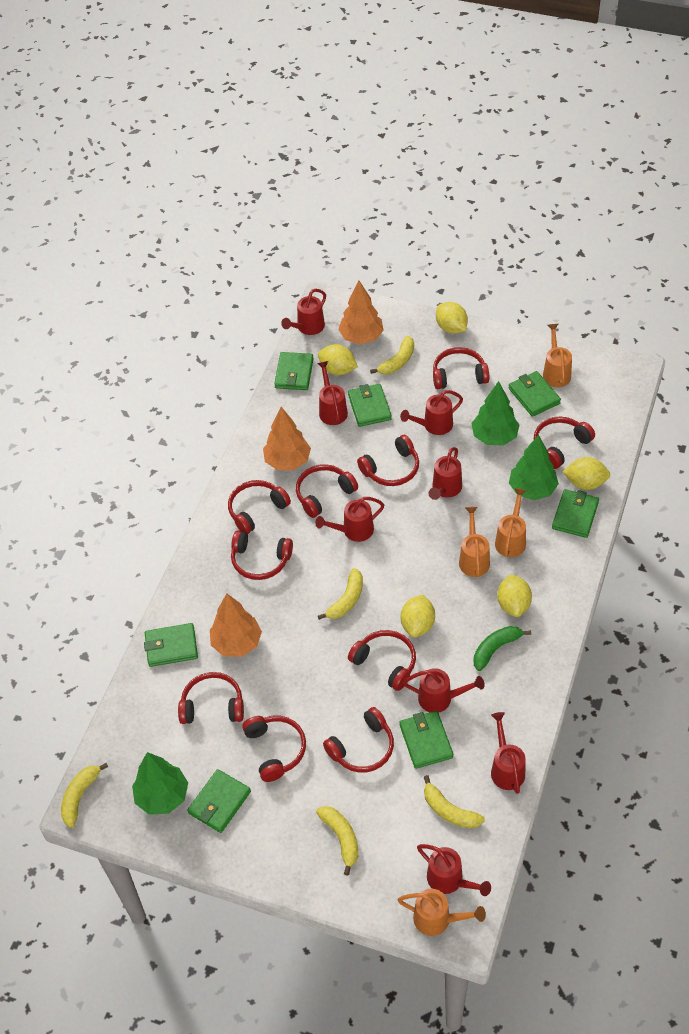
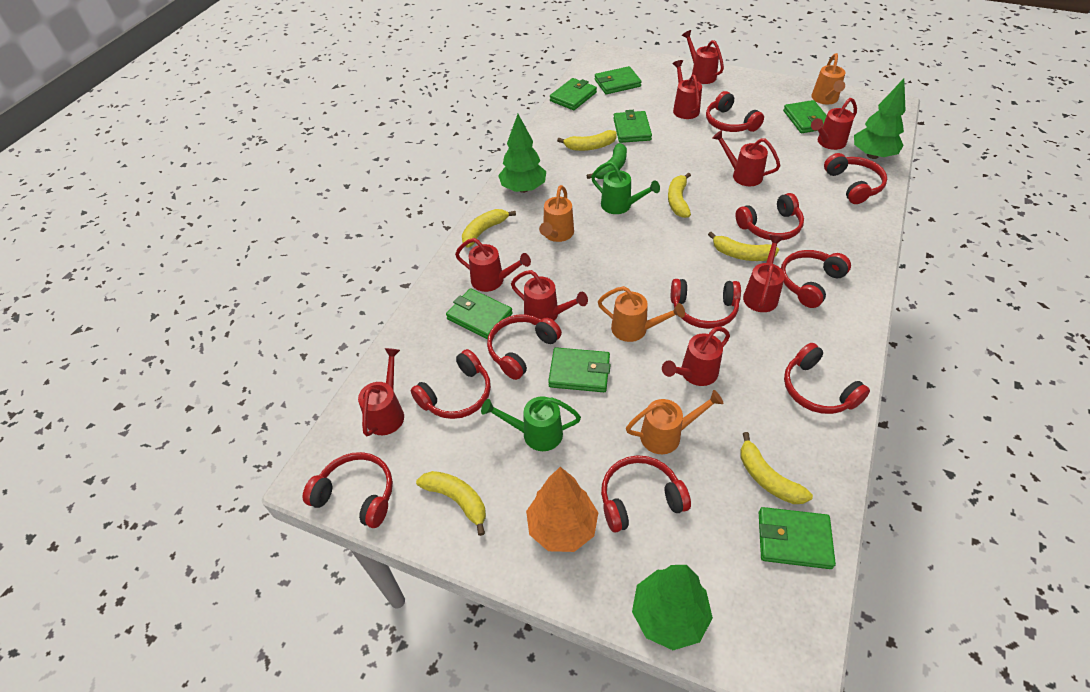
green watering can: 0 -> 2
orange tree: 3 -> 1
red watering can: 8 -> 9
yellow banana: 5 -> 6
yellow lemon: 5 -> 0

